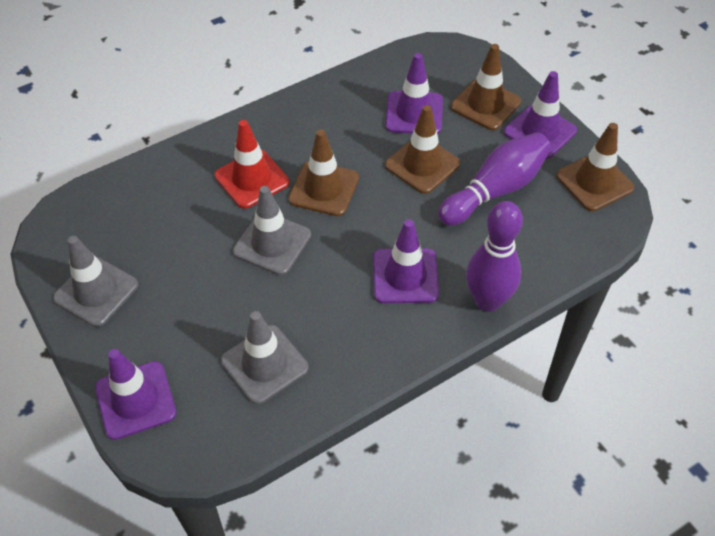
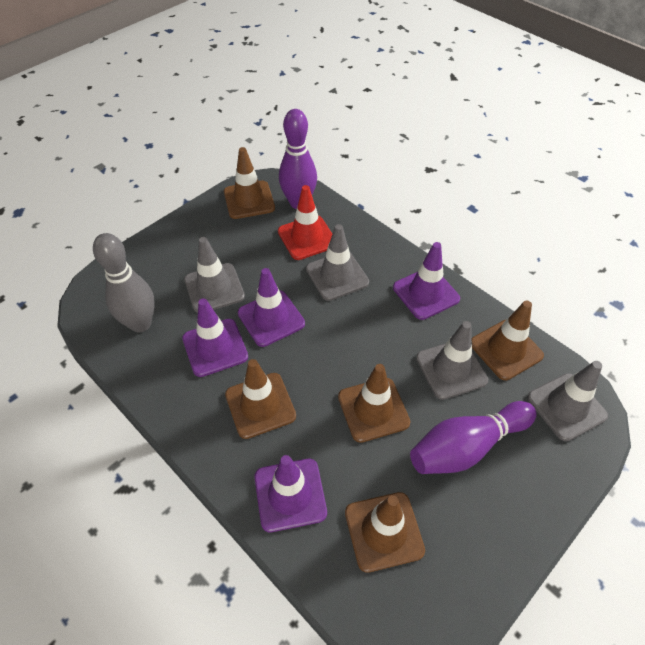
brown traffic cone: 4 -> 5
grey bowling pin: 0 -> 1
grey traffic cone: 3 -> 4

